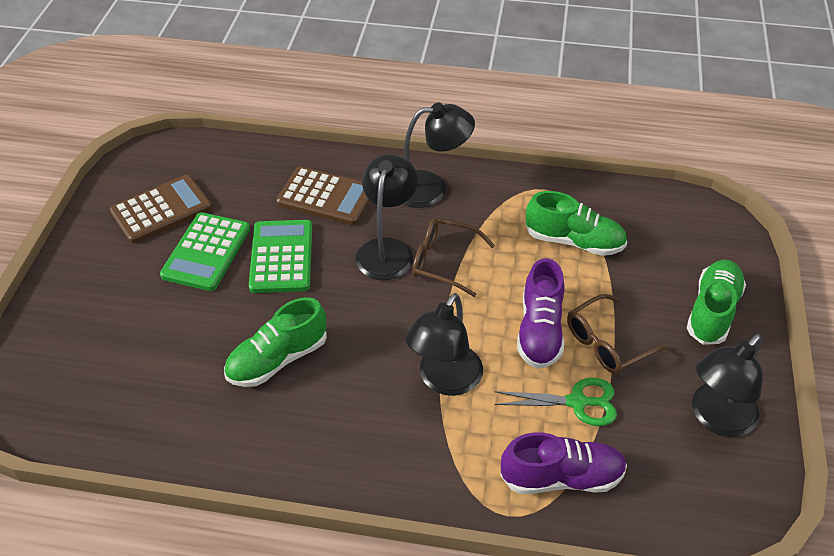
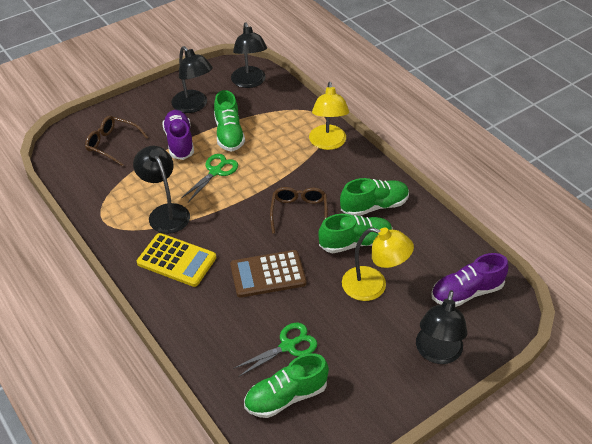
brown calculator: 2 -> 1
green calculator: 2 -> 0
green scissors: 1 -> 2
green shoe: 3 -> 4
yellow calculator: 0 -> 1
yellow lamp: 0 -> 2

